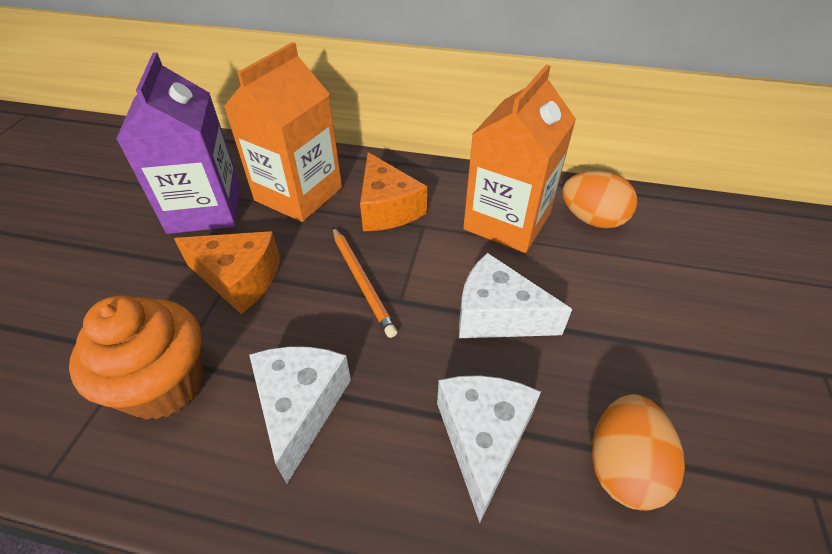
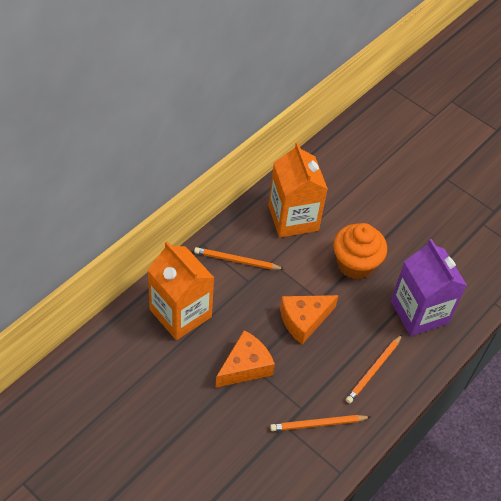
orange egg: 2 -> 0
orange pencil: 1 -> 3
white cheese: 3 -> 0

